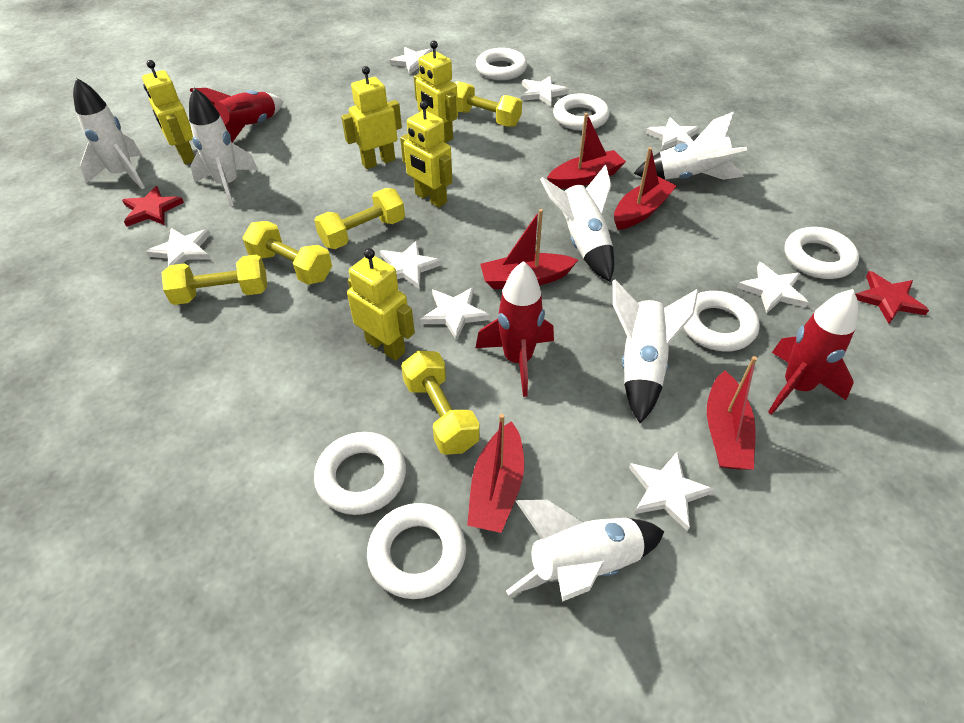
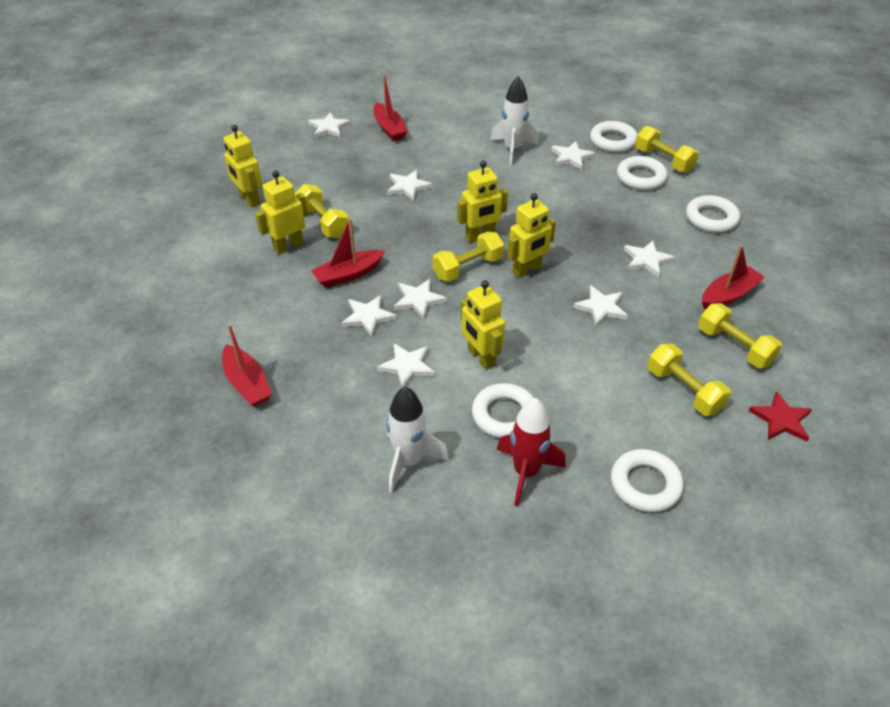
red boat: 5 -> 4
red rocket: 3 -> 1
red star: 2 -> 1
white ring: 6 -> 5
white rocket: 6 -> 2

